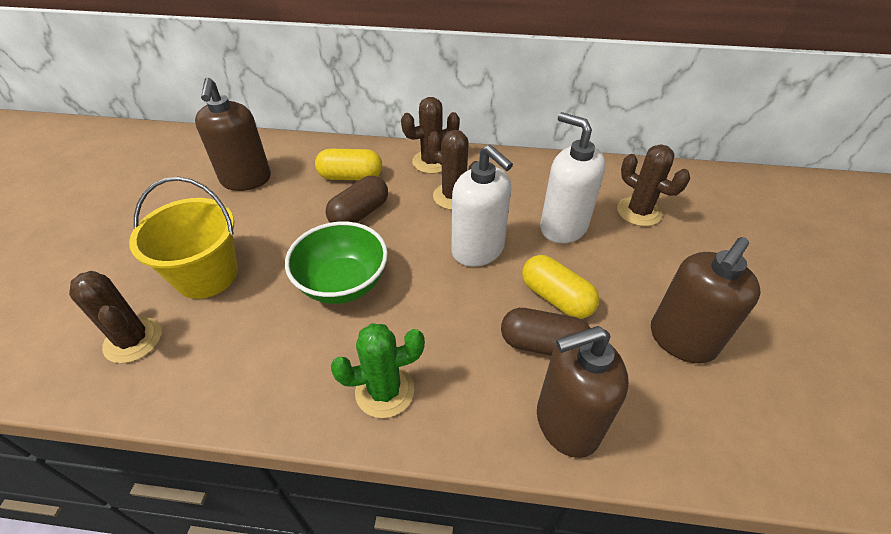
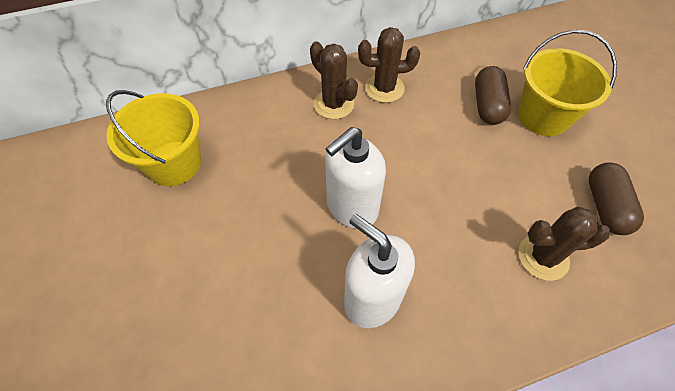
brown cactus: 4 -> 3
brown soap dispenser: 3 -> 0
green bowl: 1 -> 0
green cactus: 1 -> 0
yellow bucket: 1 -> 2
yellow capsule: 2 -> 0

